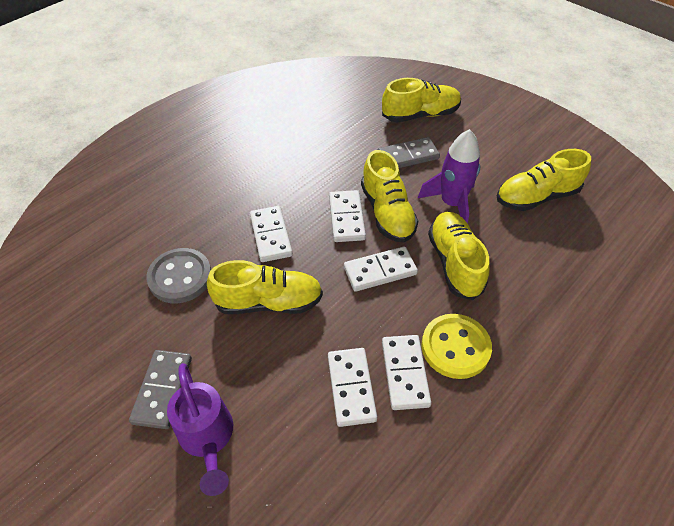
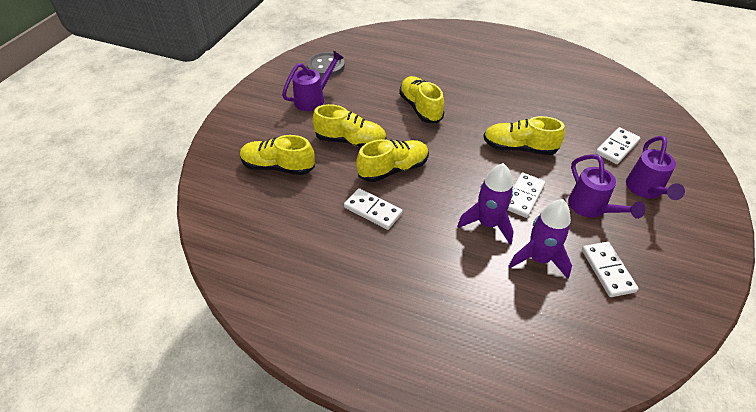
grey domino: 2 -> 0
purple rocket: 1 -> 2
purple watering can: 1 -> 3
white domino: 5 -> 4
yellow button: 1 -> 0

